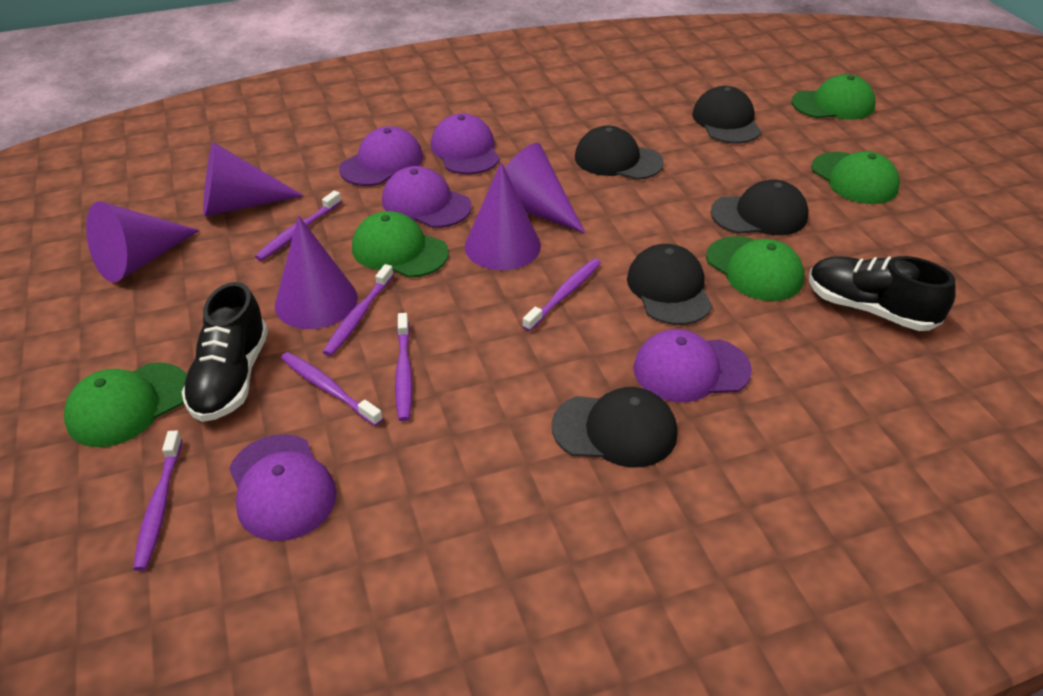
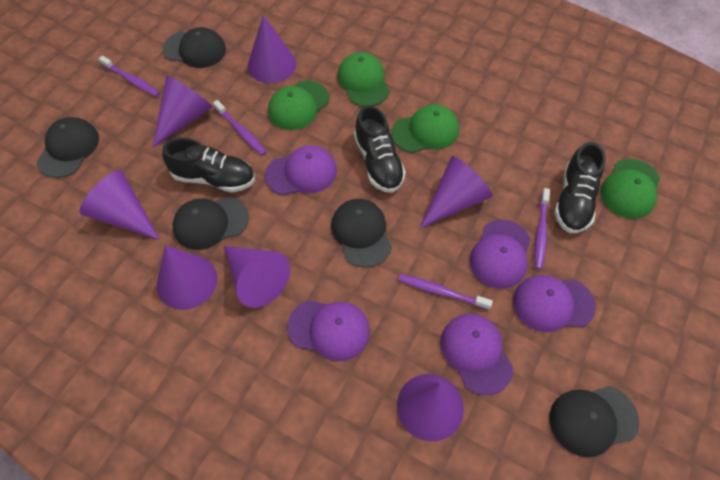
black shoe: 2 -> 3
green cap: 5 -> 4
purple cone: 5 -> 7
purple toothbrush: 6 -> 4

